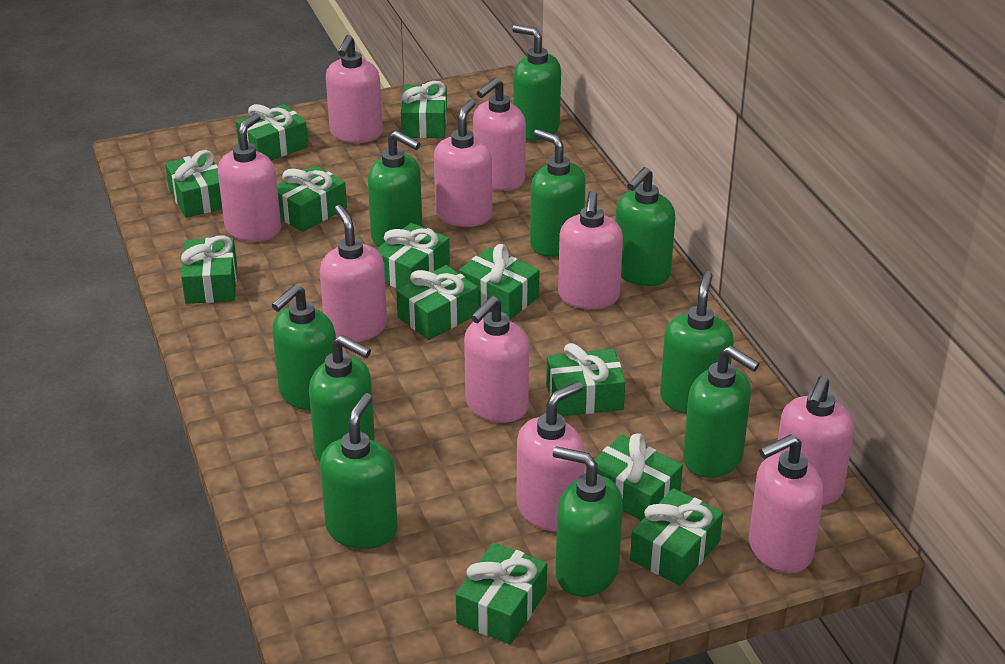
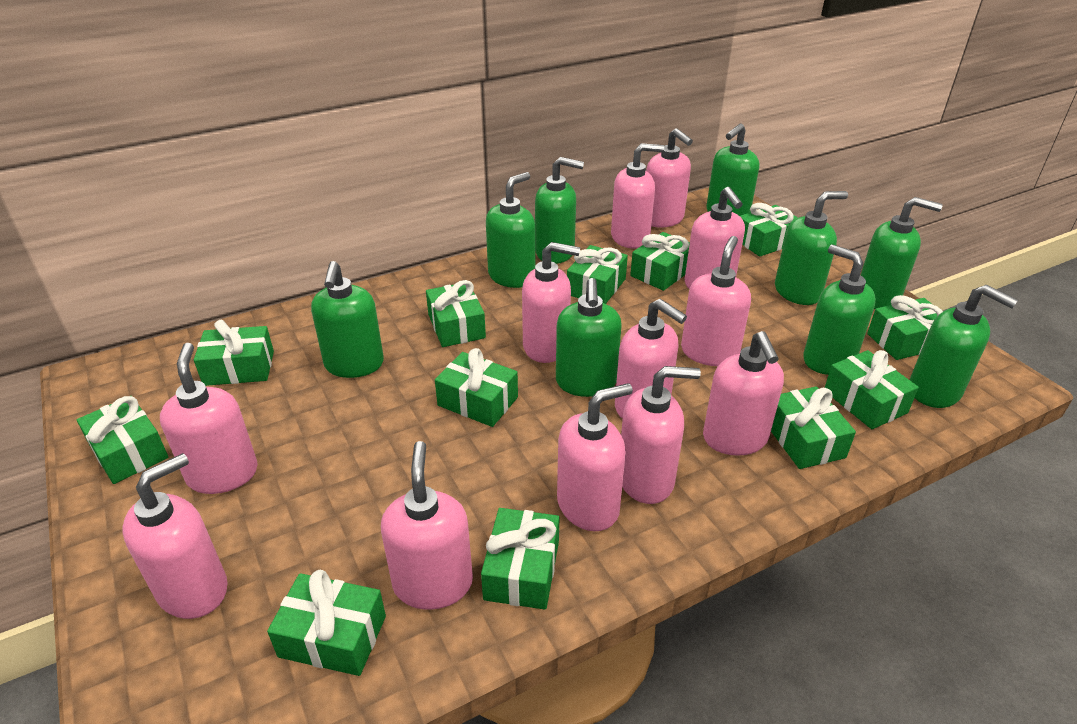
green soap dispenser: 10 -> 9
pink soap dispenser: 10 -> 12

